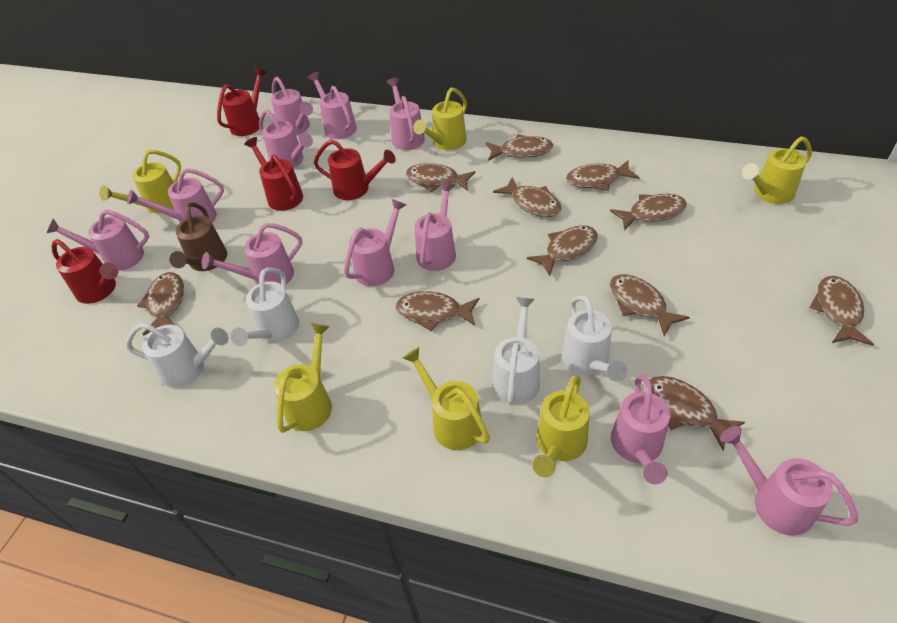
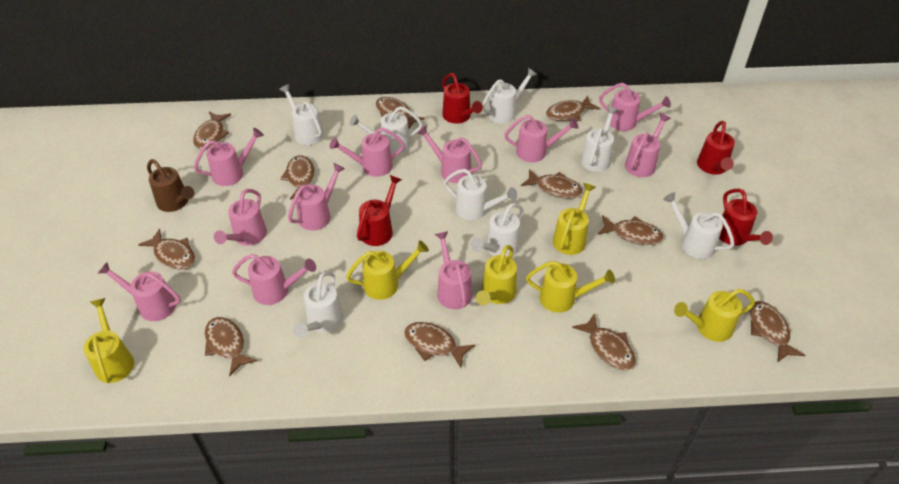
white watering can: 4 -> 8

